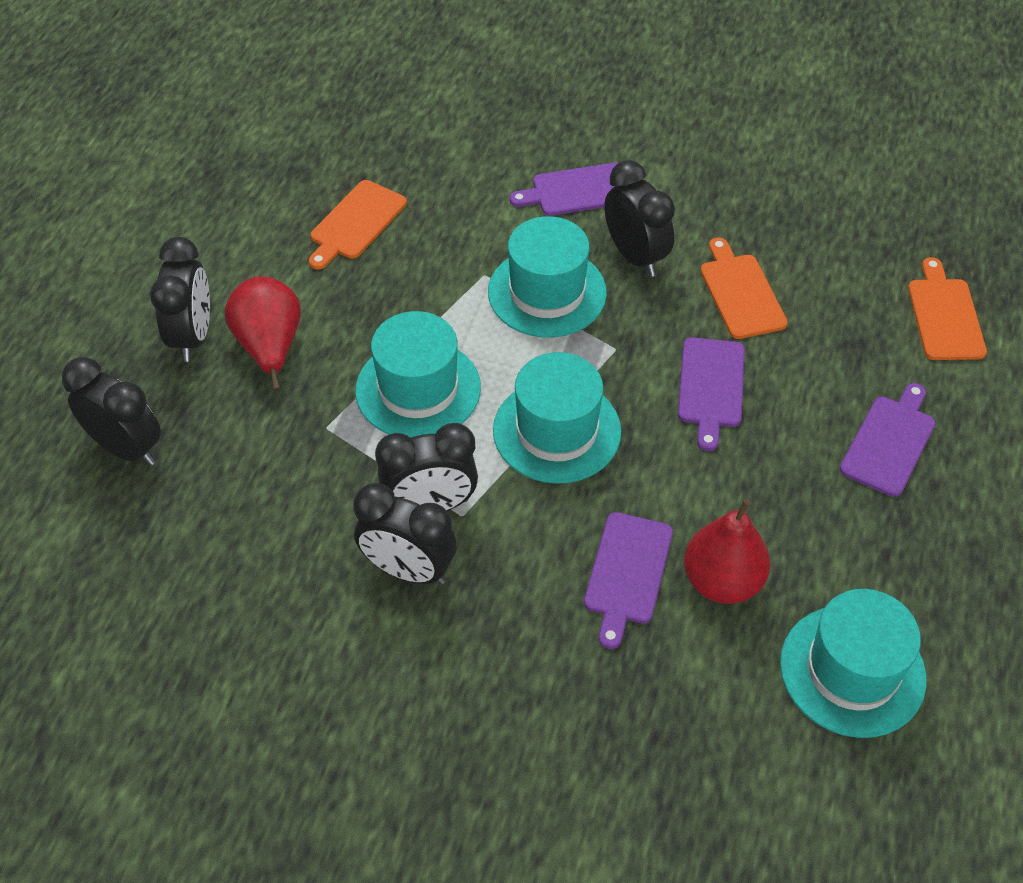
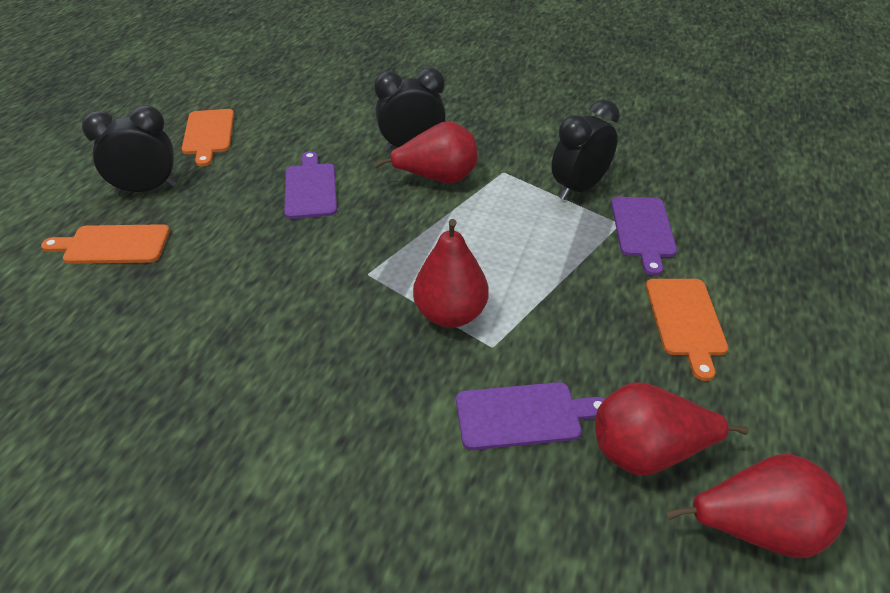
black clock: 5 -> 3
purple cutting board: 4 -> 3
red pear: 2 -> 4
turquoise hat: 4 -> 0

